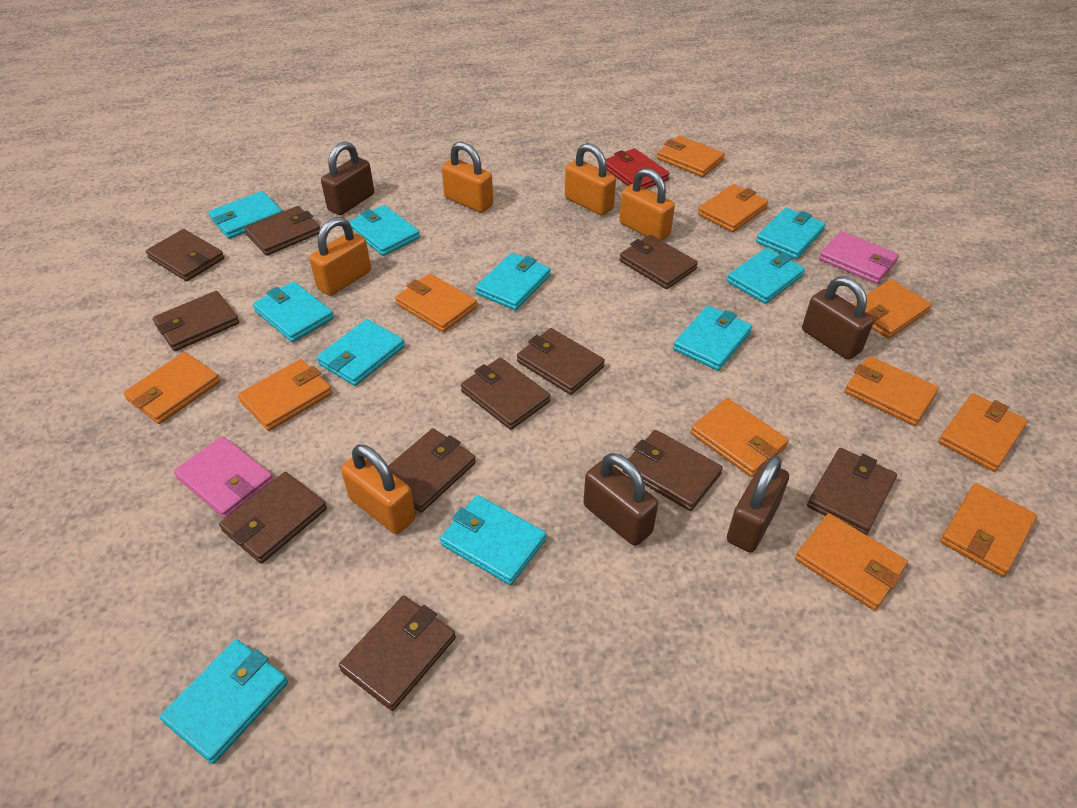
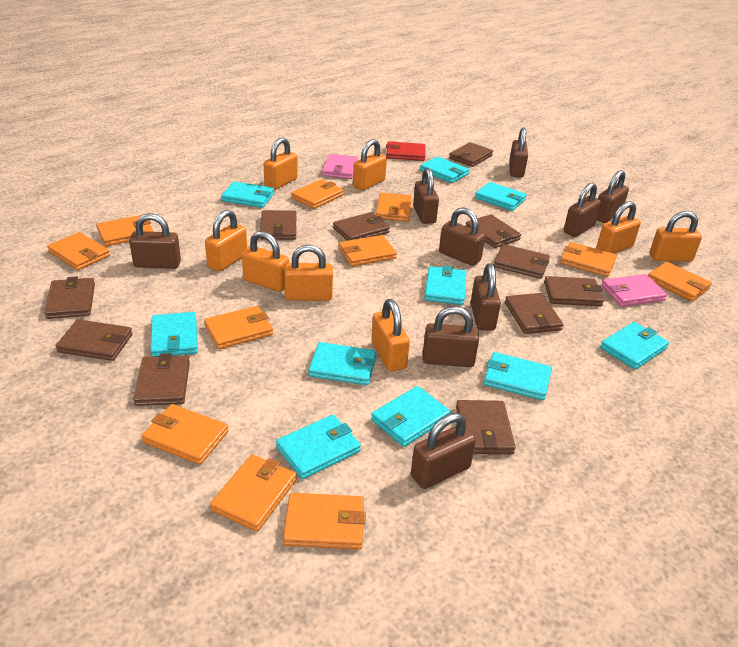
brown padlock: 4 -> 9
orange padlock: 5 -> 8

